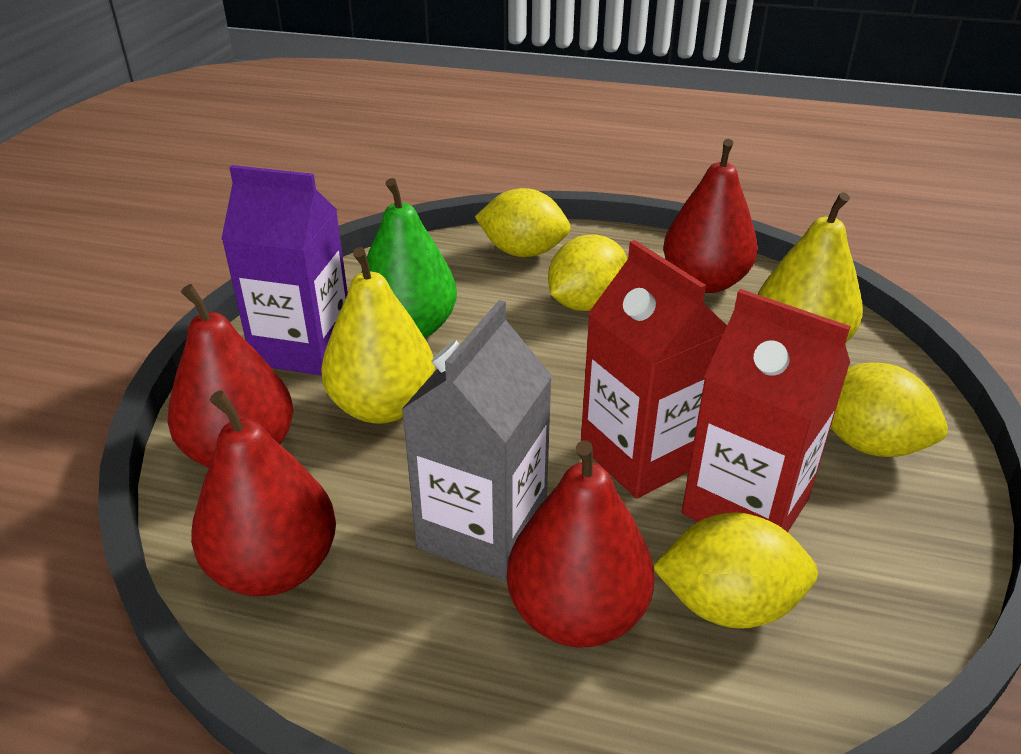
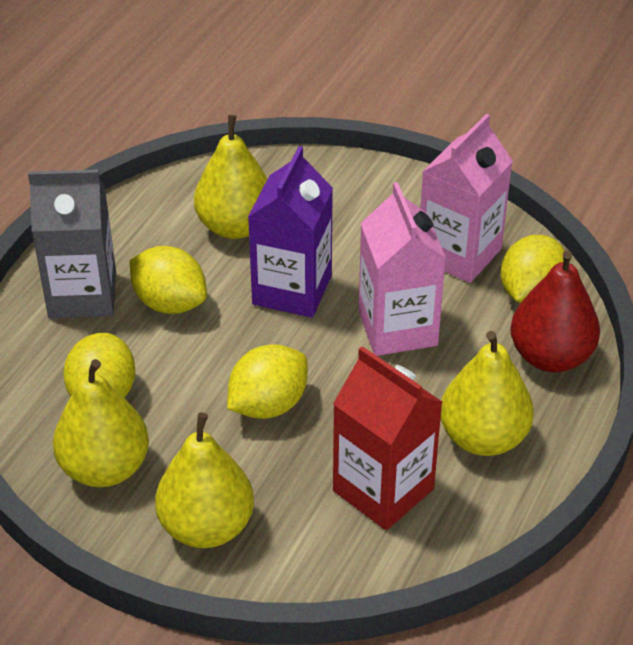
green pear: 1 -> 0
pink carton: 0 -> 2
red carton: 2 -> 1
red pear: 4 -> 1
yellow pear: 2 -> 4

